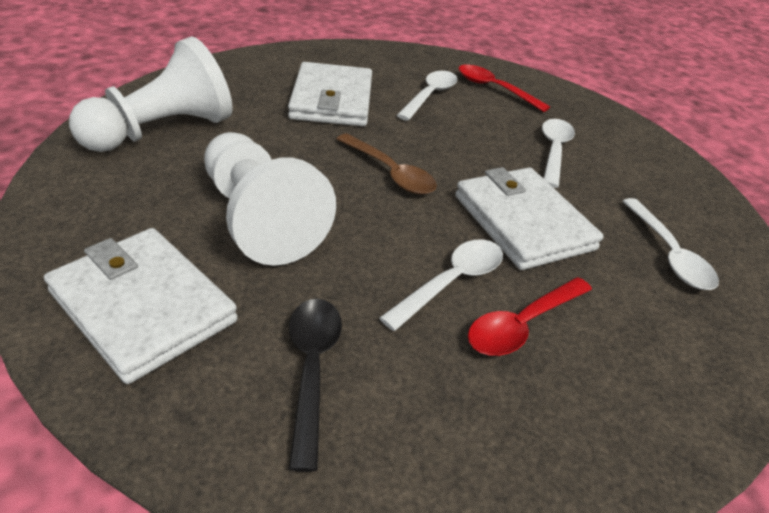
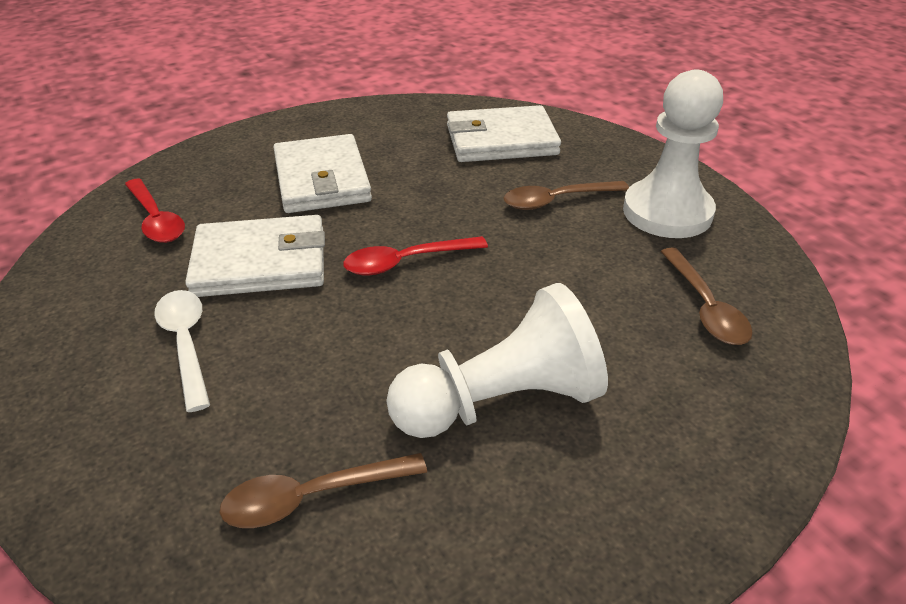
black spoon: 1 -> 0
brown spoon: 1 -> 3
white spoon: 4 -> 1

